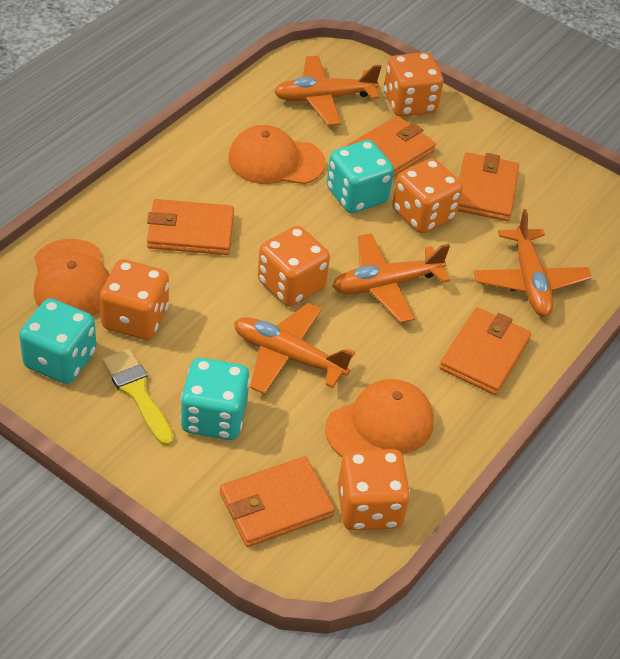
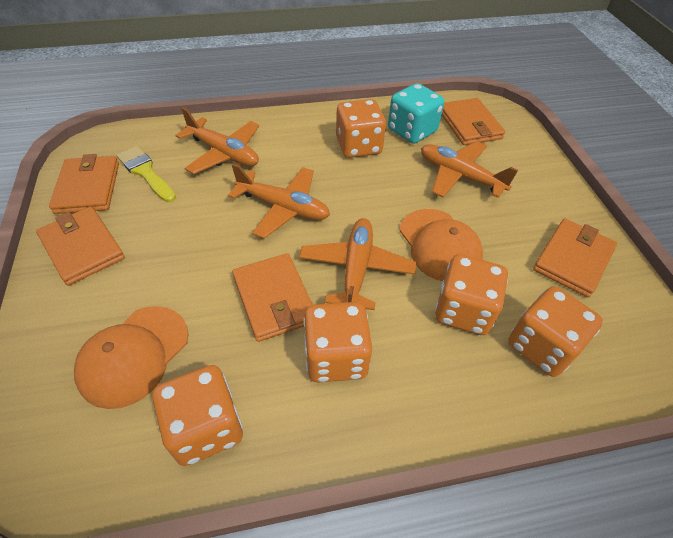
orange cap: 3 -> 2
turquoise dice: 3 -> 1

